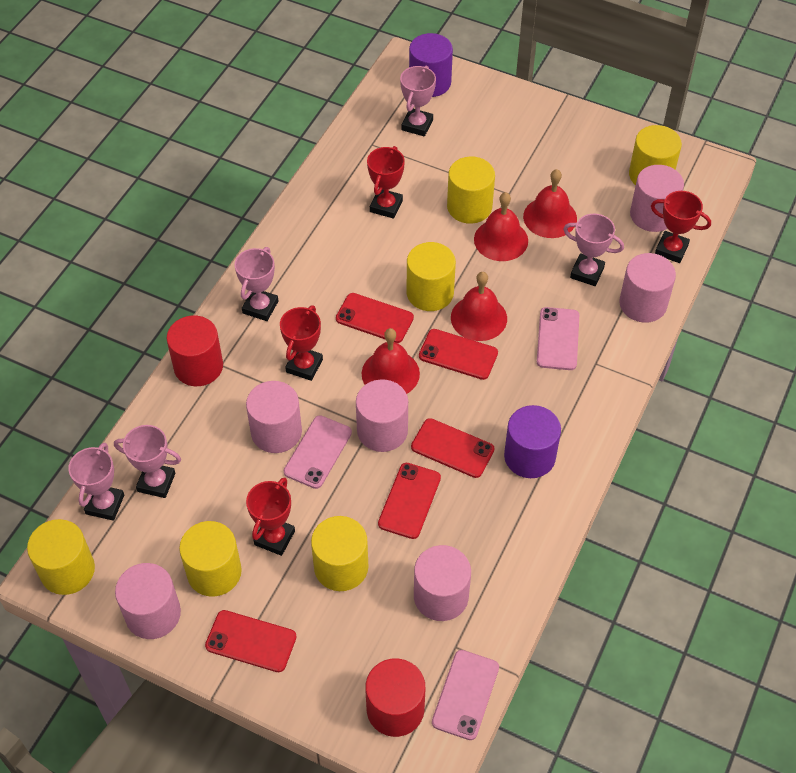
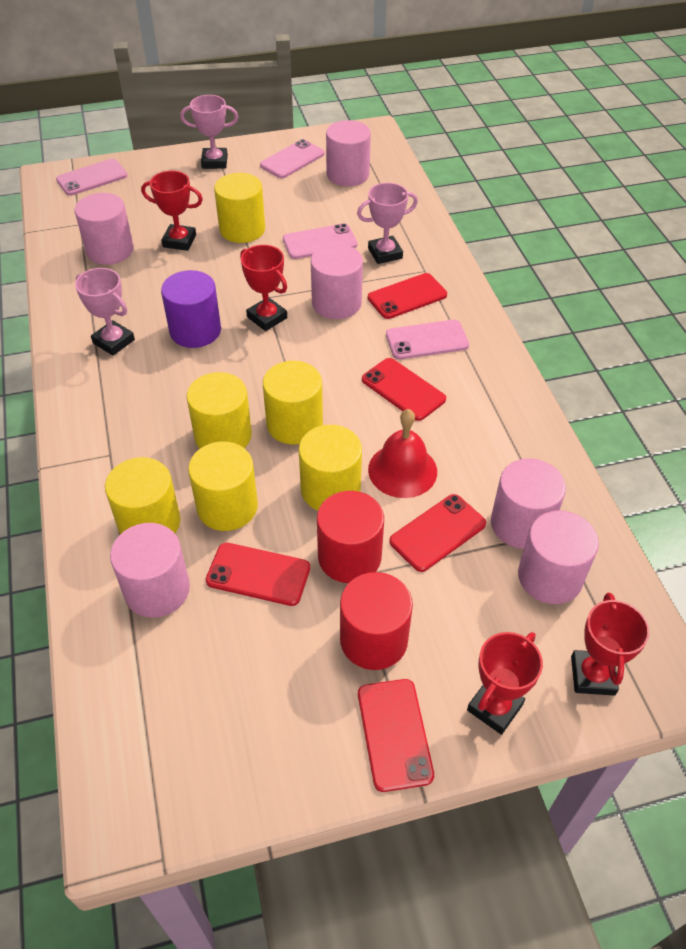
pink phone: 3 -> 4
pink trophy: 5 -> 3
purple cylinder: 2 -> 1
red bell: 4 -> 1

